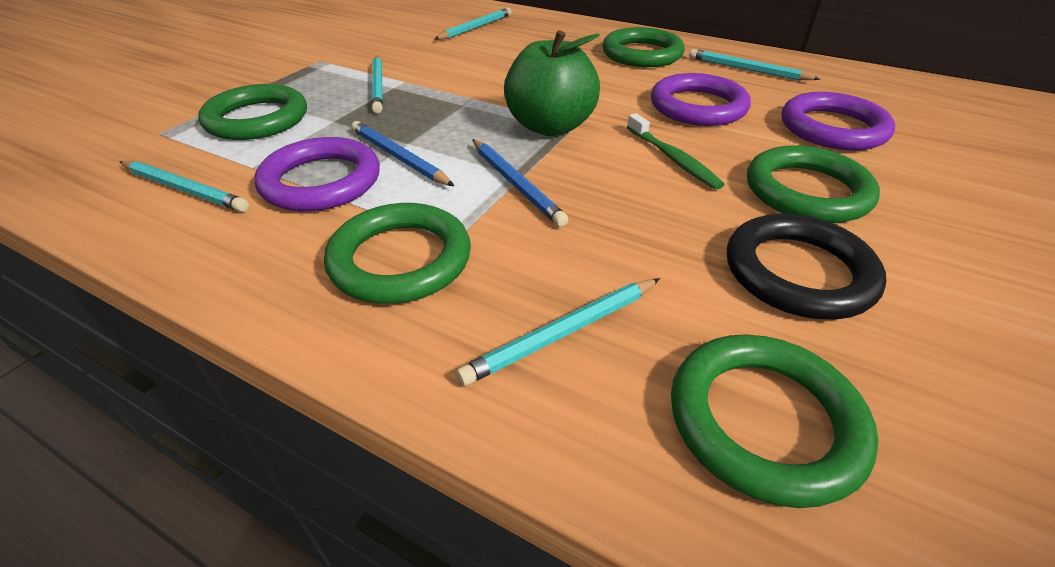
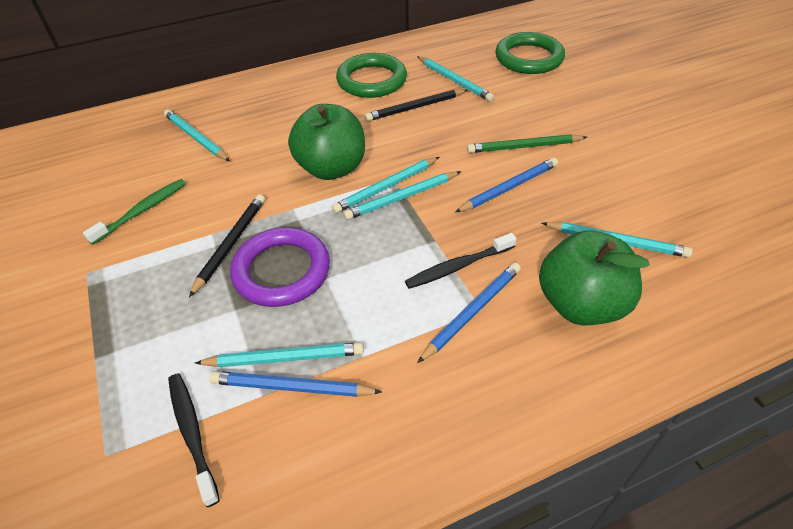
black pencil: 0 -> 2
black ring: 1 -> 0
black toothbrush: 0 -> 2
blue pencil: 2 -> 3
green apple: 1 -> 2
green pencil: 0 -> 1
green ring: 5 -> 2
purple ring: 3 -> 1
turquoise pencil: 5 -> 6

